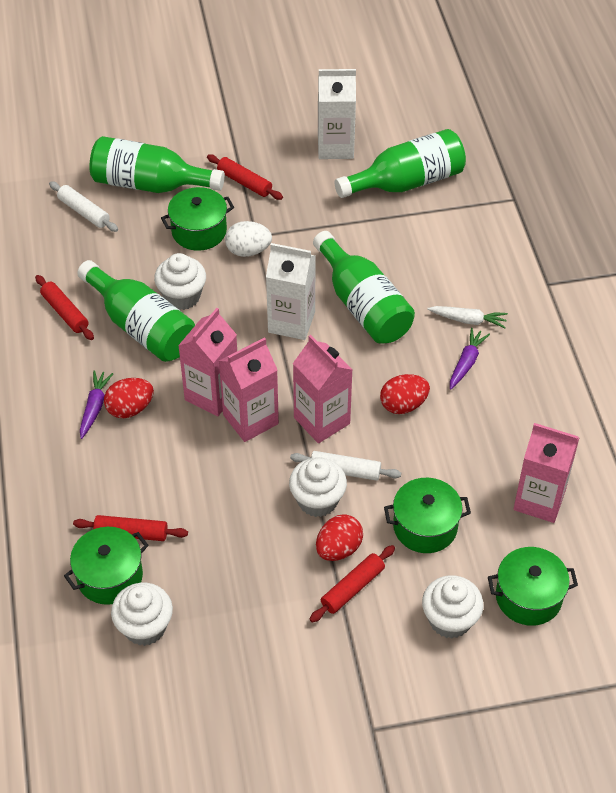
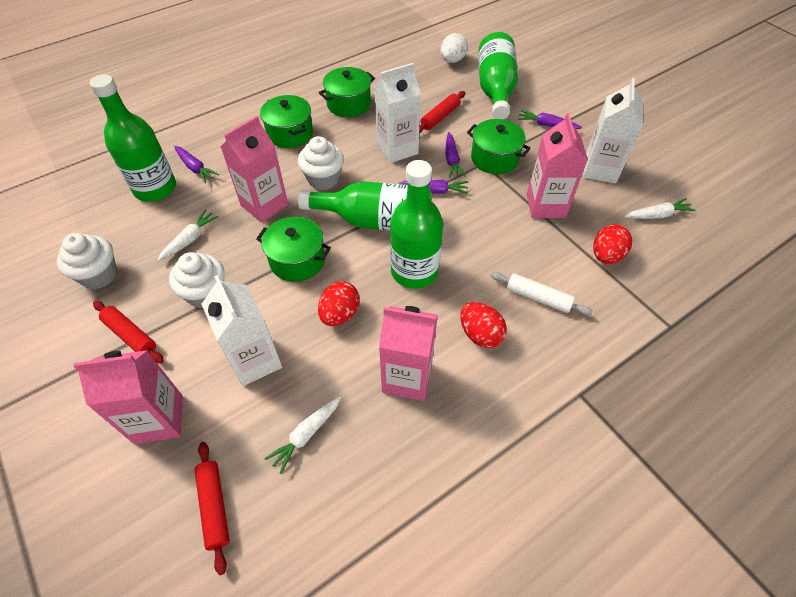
purple carrot: 2 -> 4
red rolling pin: 4 -> 3
white carrot: 1 -> 3
white carton: 2 -> 3
white cupcake: 4 -> 3
white rolling pin: 2 -> 1

